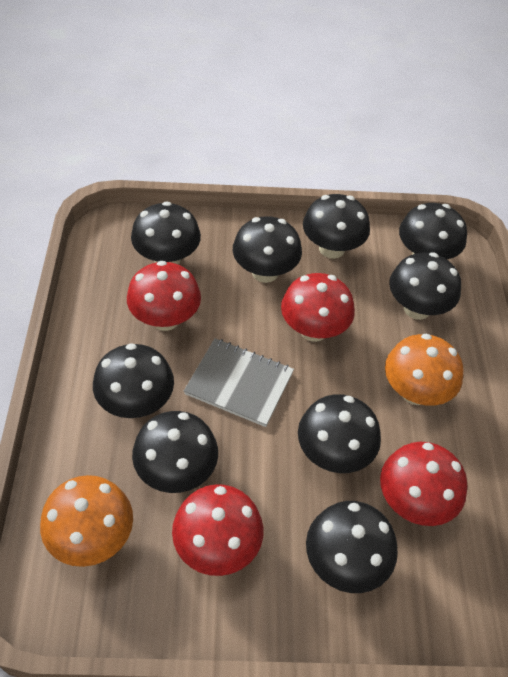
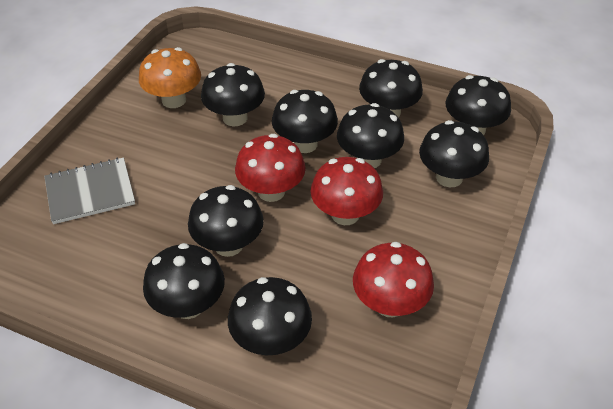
orange mushroom: 2 -> 1
red mushroom: 4 -> 3

